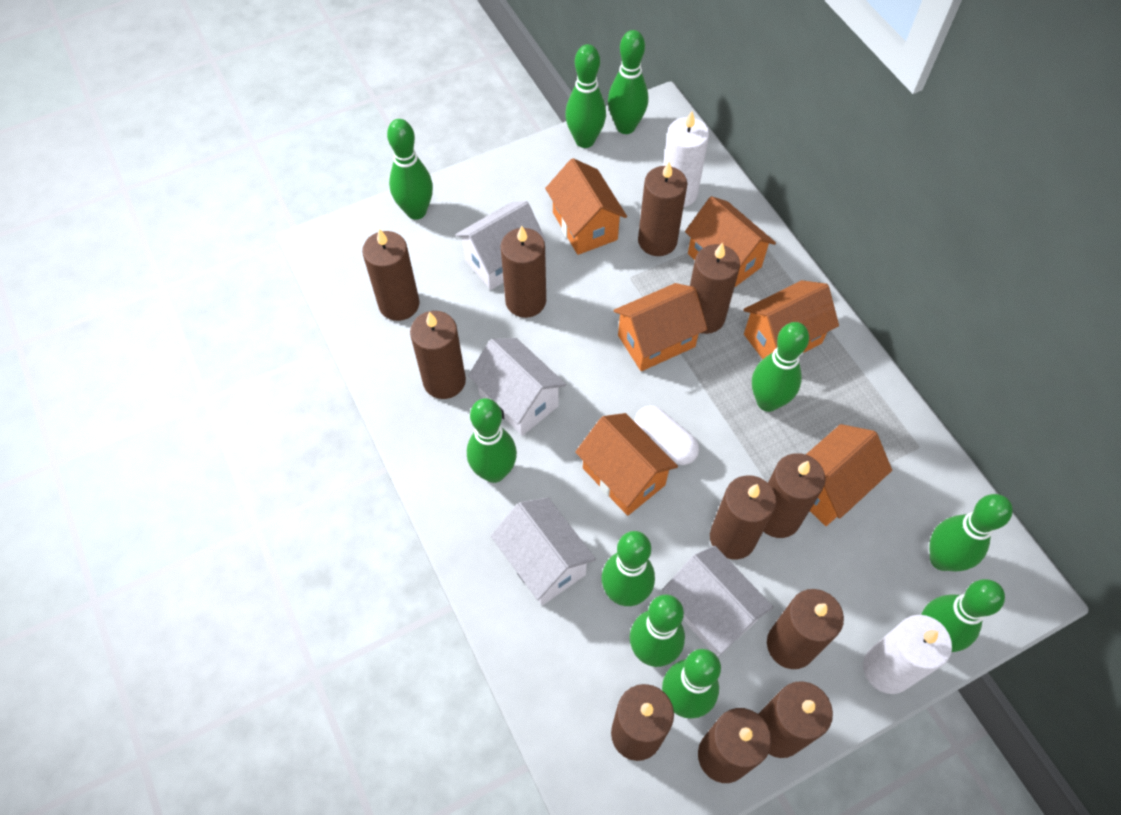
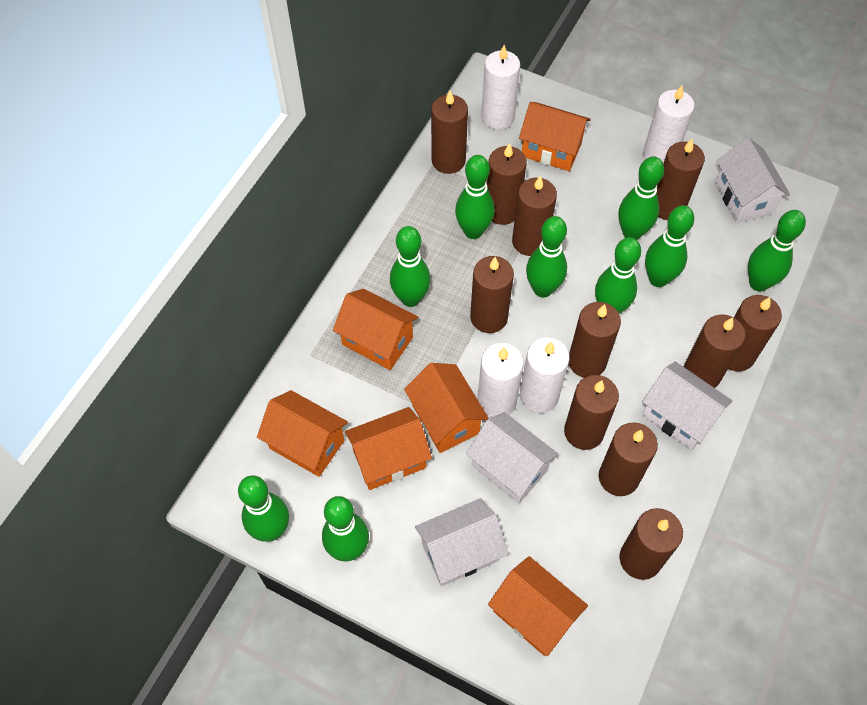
green bowling pin: 10 -> 9
white candle: 2 -> 4
white capsule: 1 -> 0

